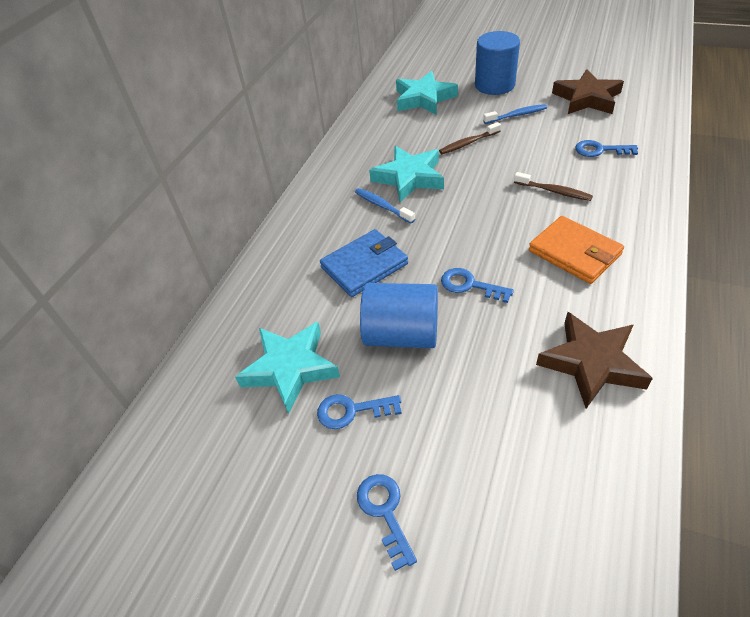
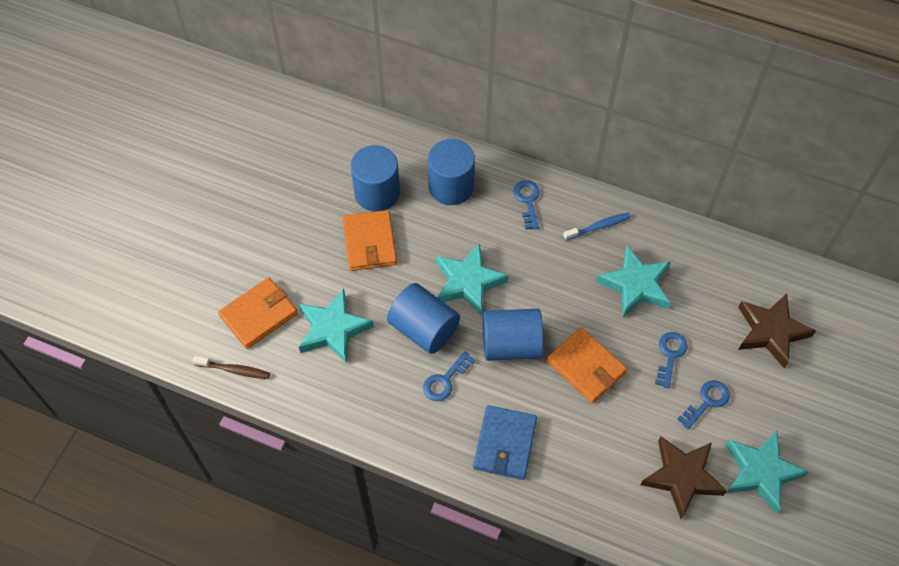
blue cylinder: 2 -> 4
blue toothbrush: 2 -> 1
brown toothbrush: 2 -> 1
orange wallet: 1 -> 3
turquoise star: 3 -> 4

